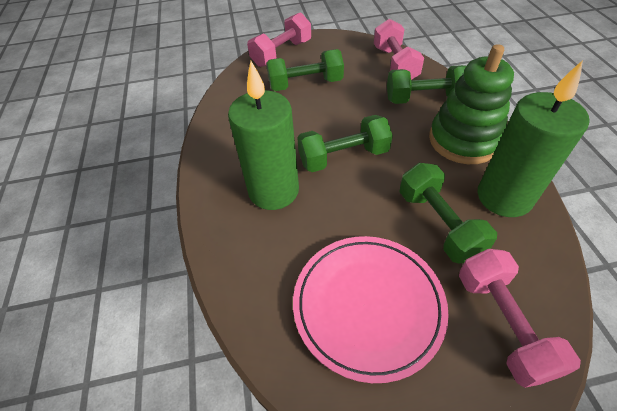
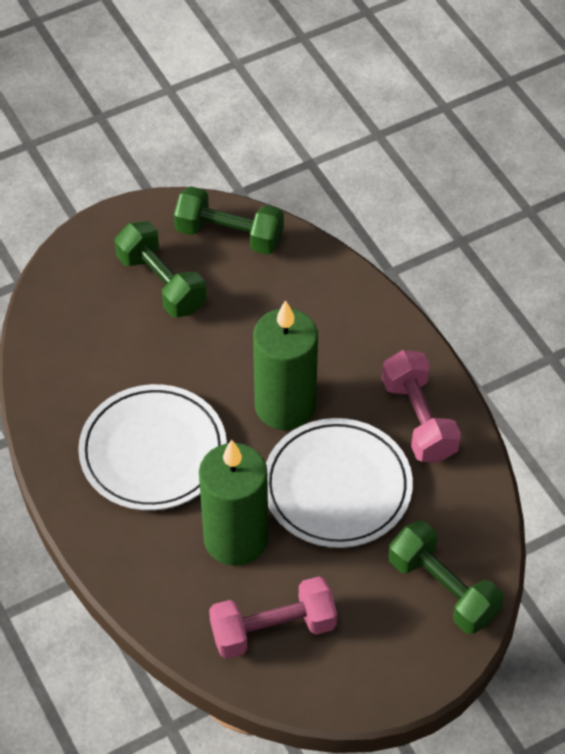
green dumbbell: 4 -> 3
green stacking toy: 1 -> 0
pink dumbbell: 3 -> 2
pink plate: 1 -> 0
white plate: 0 -> 2

